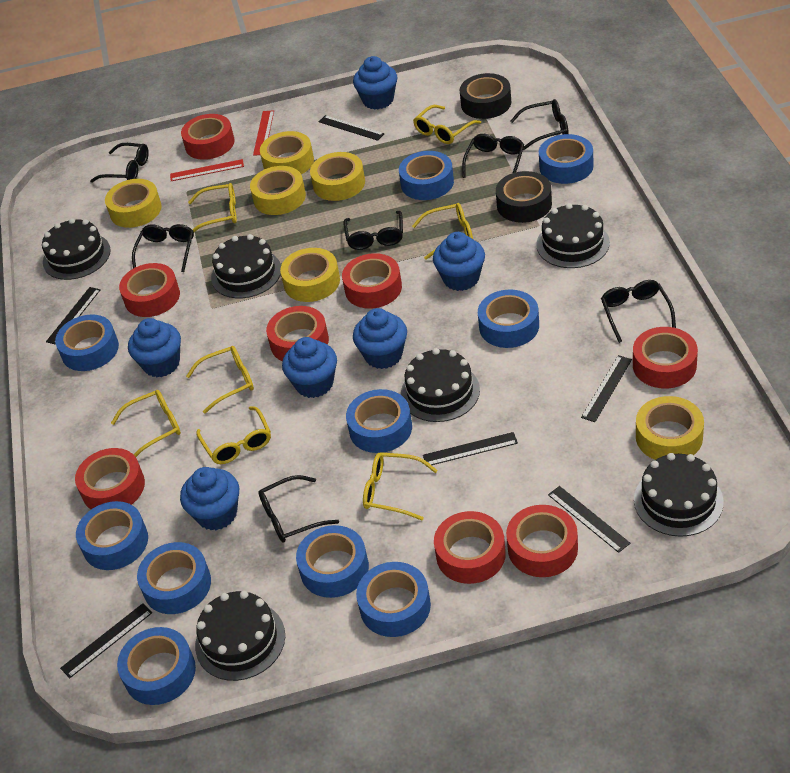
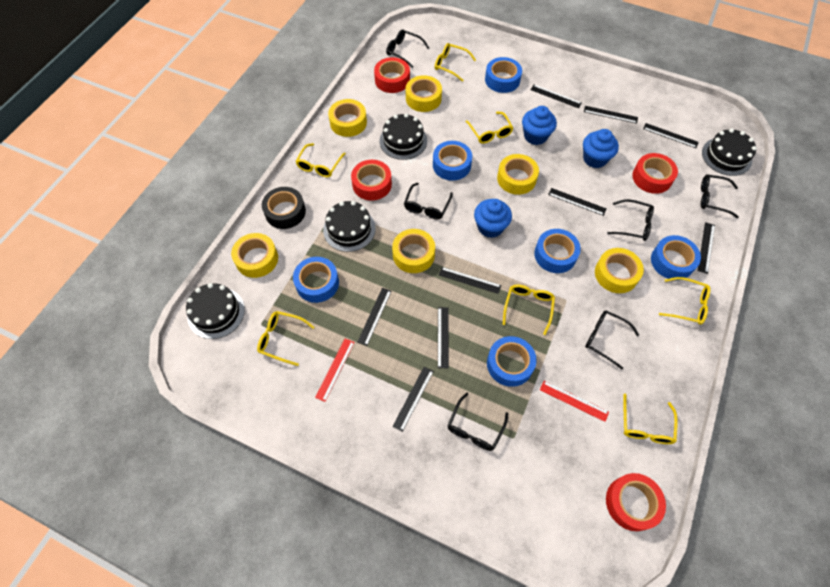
black cake: 6 -> 4
black glasses: 7 -> 6
black ruler: 6 -> 9
black tape: 2 -> 1
blue cupcake: 6 -> 3
blue tape: 10 -> 6
red tape: 8 -> 4

